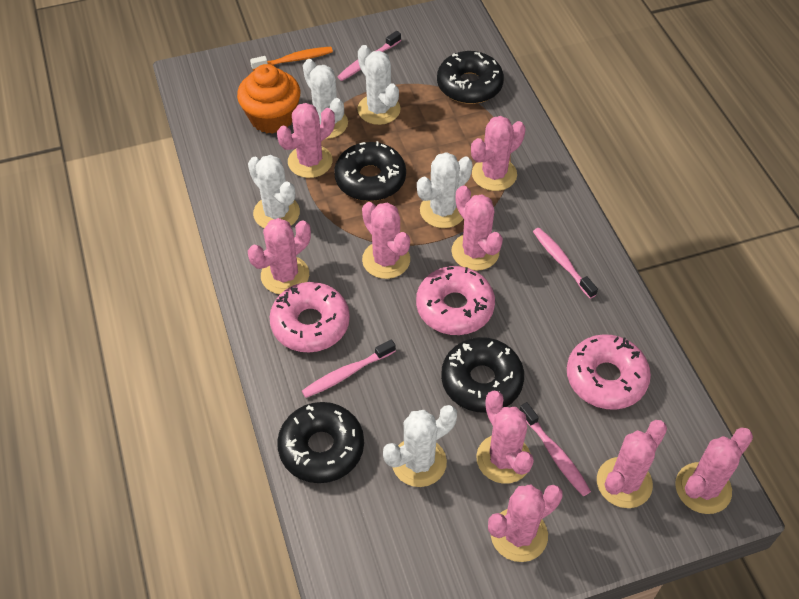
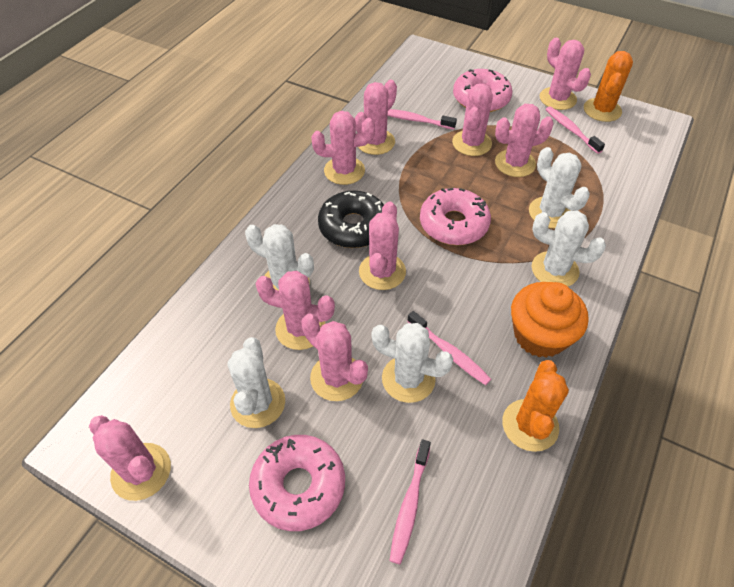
black donut: 4 -> 1
orange cactus: 0 -> 2
orange toothbrush: 1 -> 0

